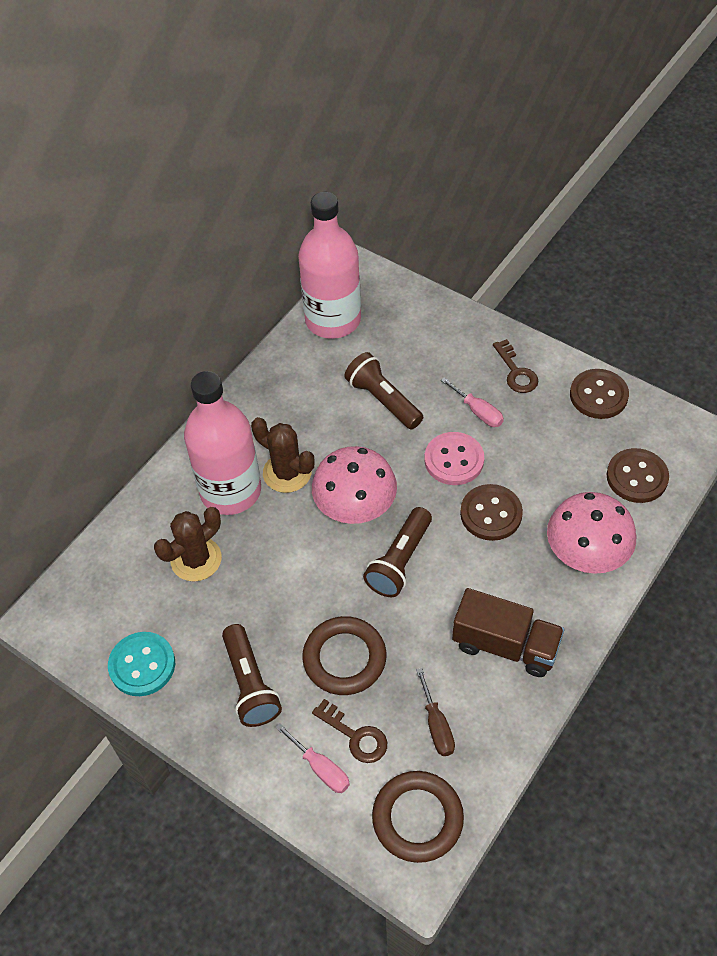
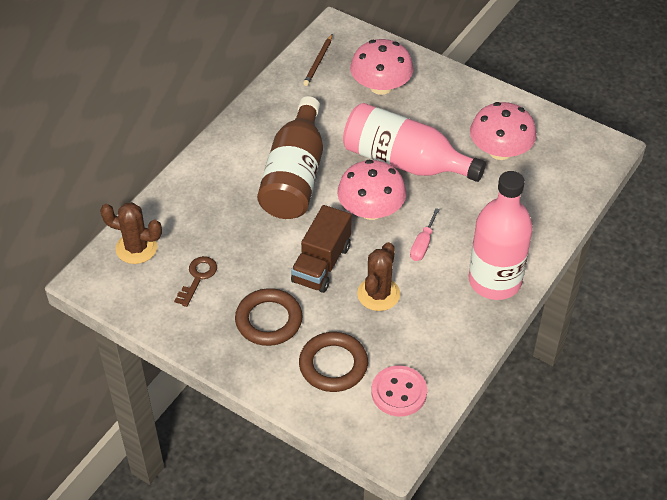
brown bottle: 0 -> 1
brown button: 3 -> 0
brown flashlight: 3 -> 0
brown key: 2 -> 1
brown pencil: 0 -> 1
brown screwdriver: 1 -> 0
pink mushroom: 2 -> 3
pink screwdriver: 2 -> 1
turquoise button: 1 -> 0

